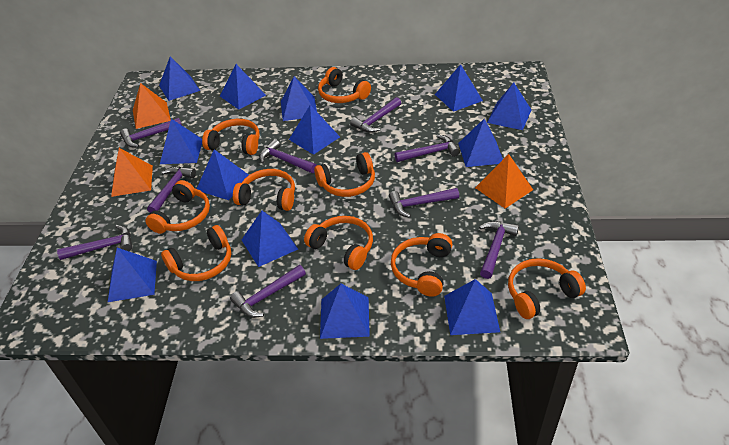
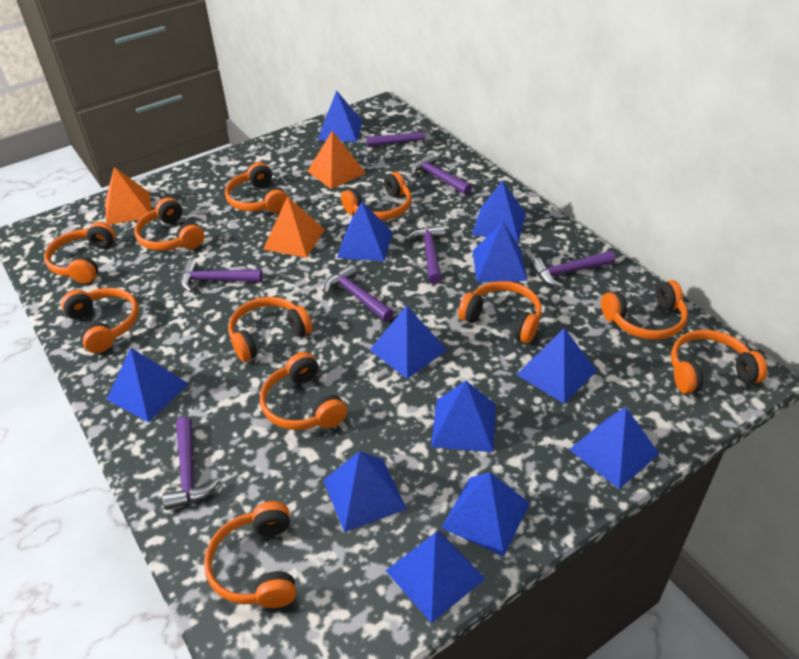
blue pyramid: 13 -> 12
orange headphones: 9 -> 11
purple hammer: 9 -> 7

